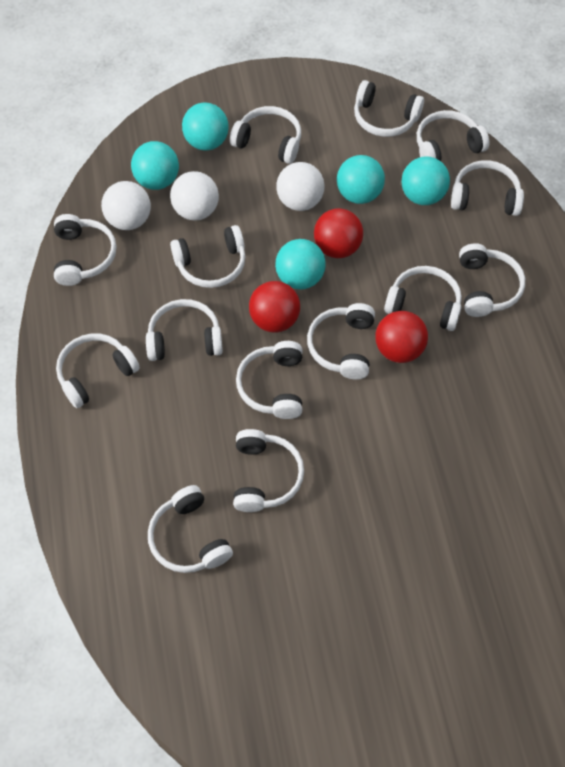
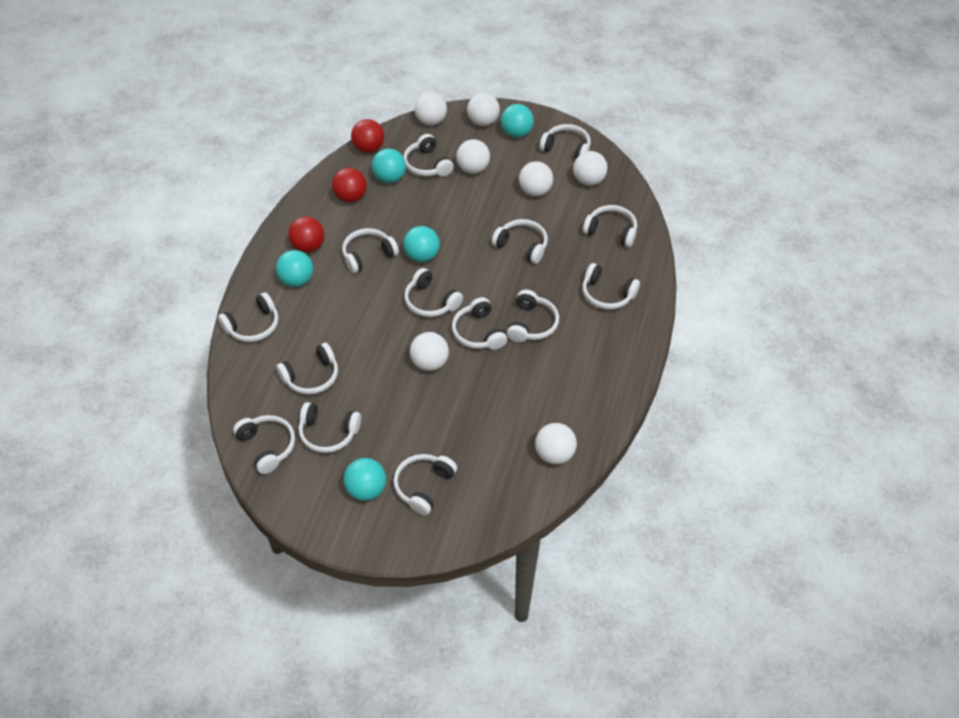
white ball: 3 -> 7

